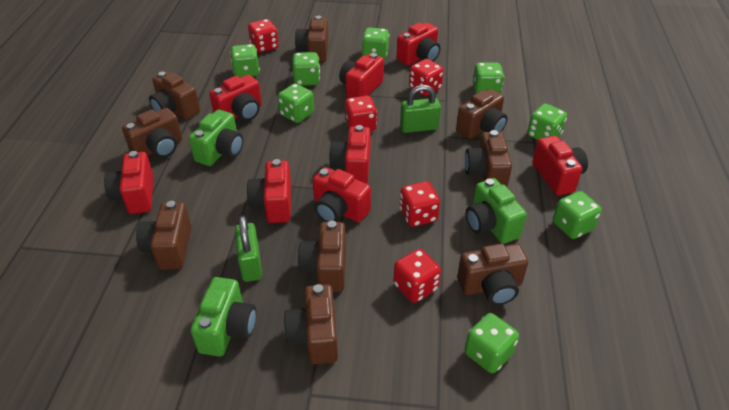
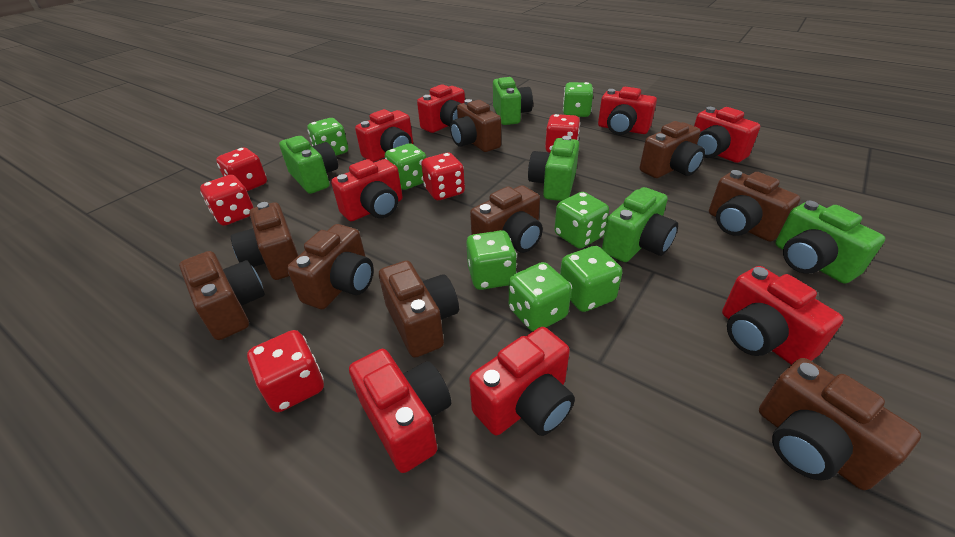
green camera: 3 -> 5
green dice: 8 -> 7
green padlock: 2 -> 0

